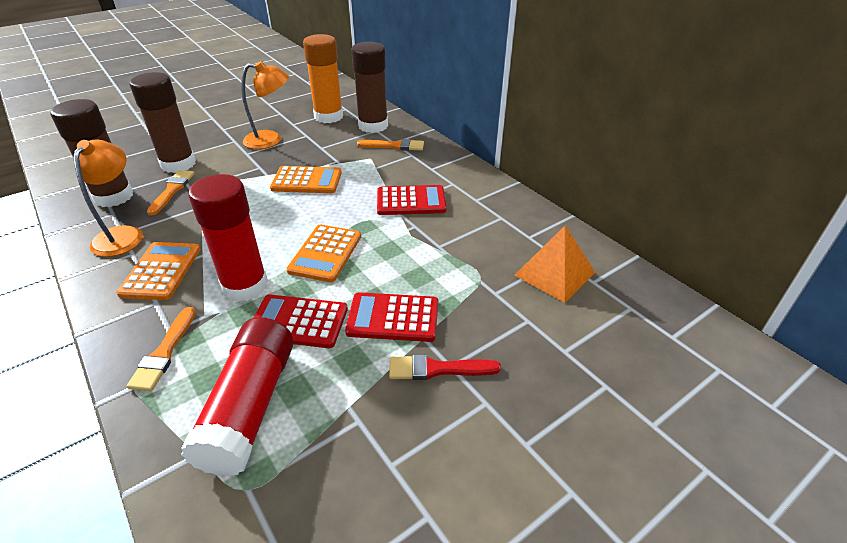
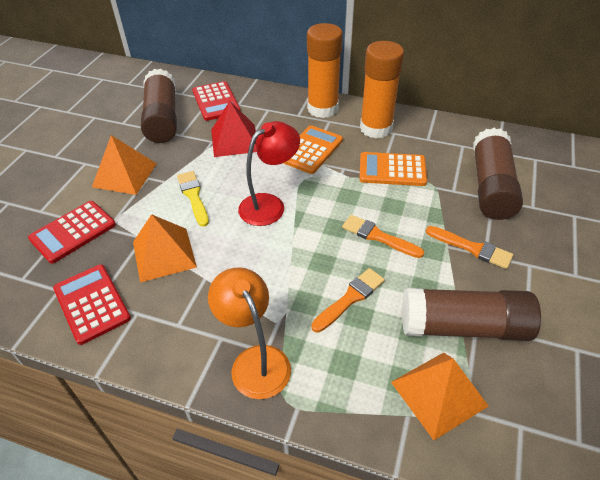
orange calculator: 3 -> 2
orange glue stick: 1 -> 2
orange lamp: 2 -> 1
orange pyramid: 1 -> 3
red brush: 1 -> 0
red glue stick: 2 -> 0
red lamp: 0 -> 1
red pyramid: 0 -> 1
yellow brush: 0 -> 1

